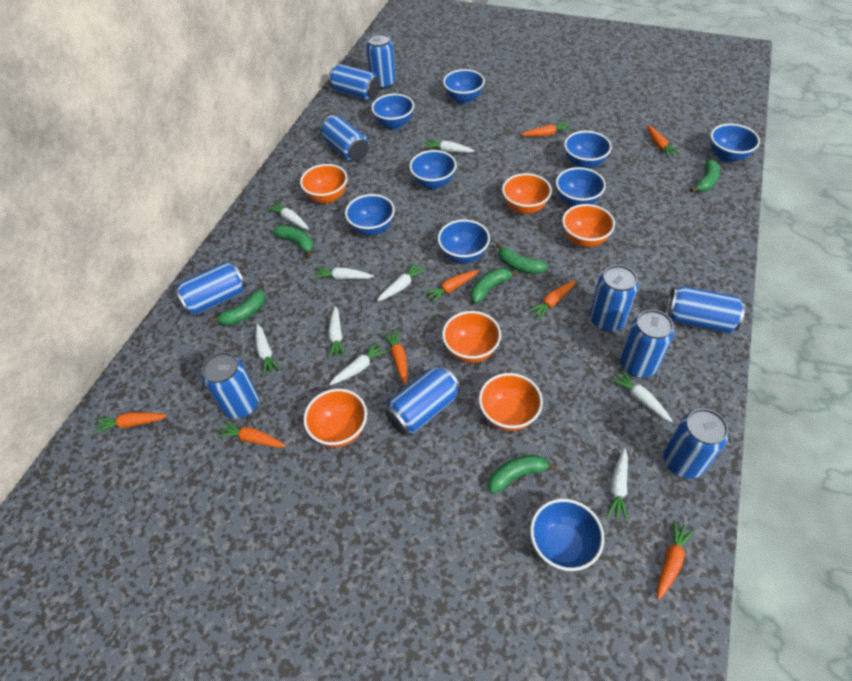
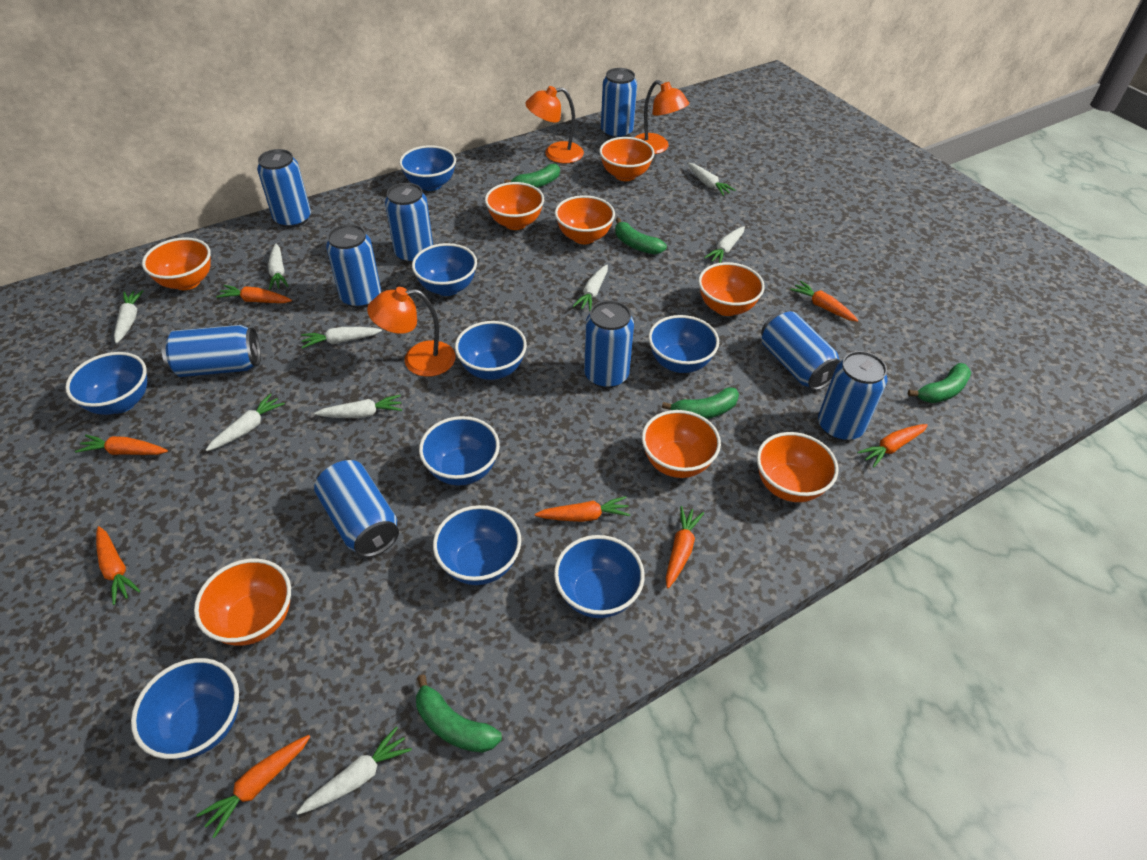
blue can: 10 -> 9
green banana: 6 -> 5
orange bowl: 6 -> 8
orange lamp: 0 -> 3

